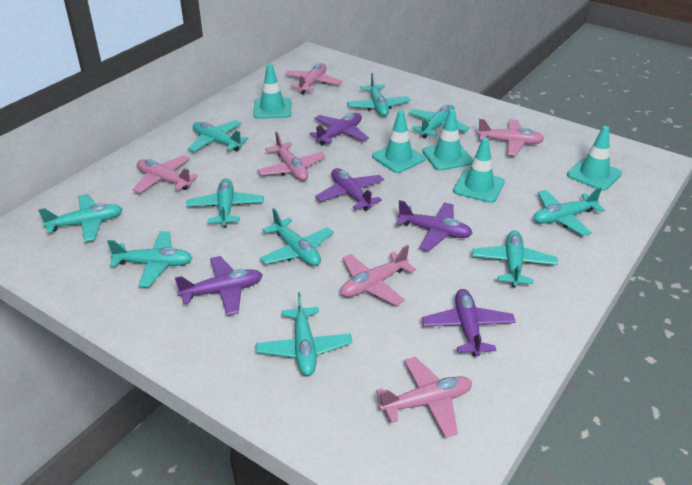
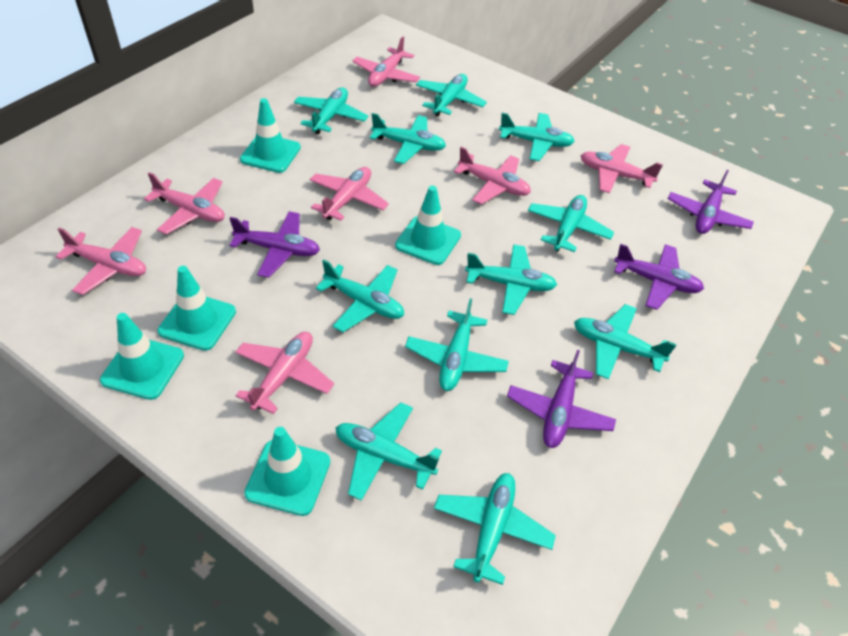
pink plane: 6 -> 7
purple plane: 5 -> 4
turquoise plane: 10 -> 11

